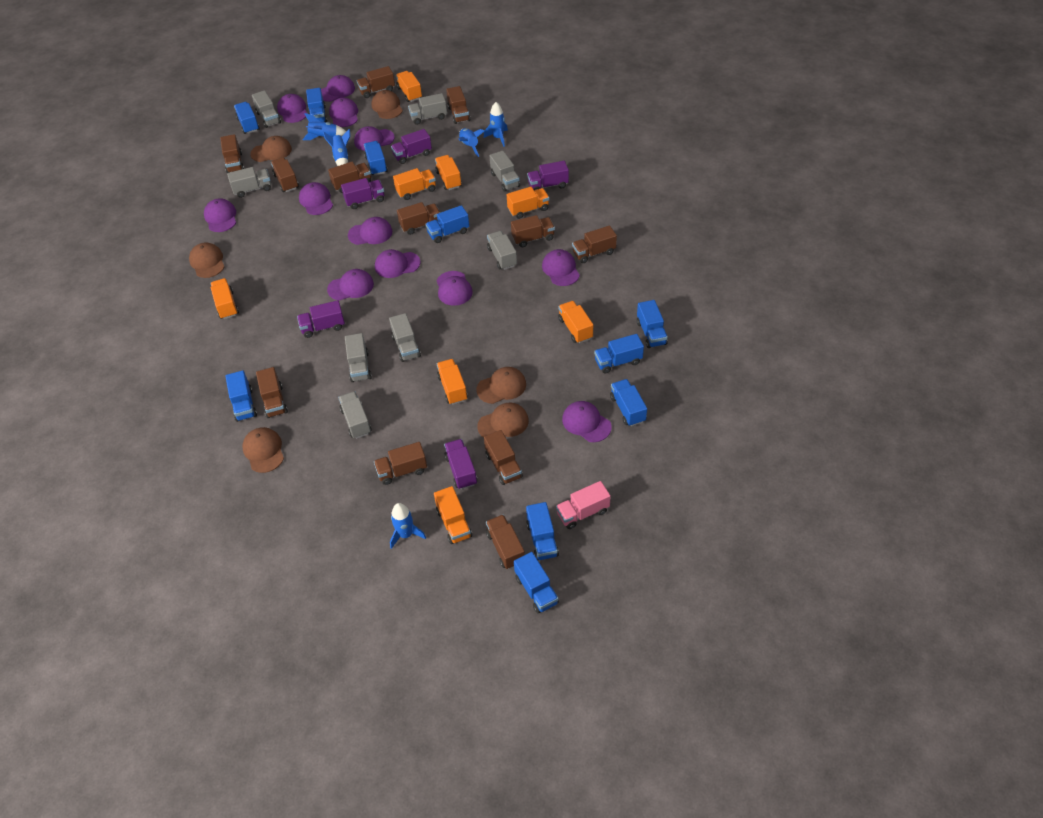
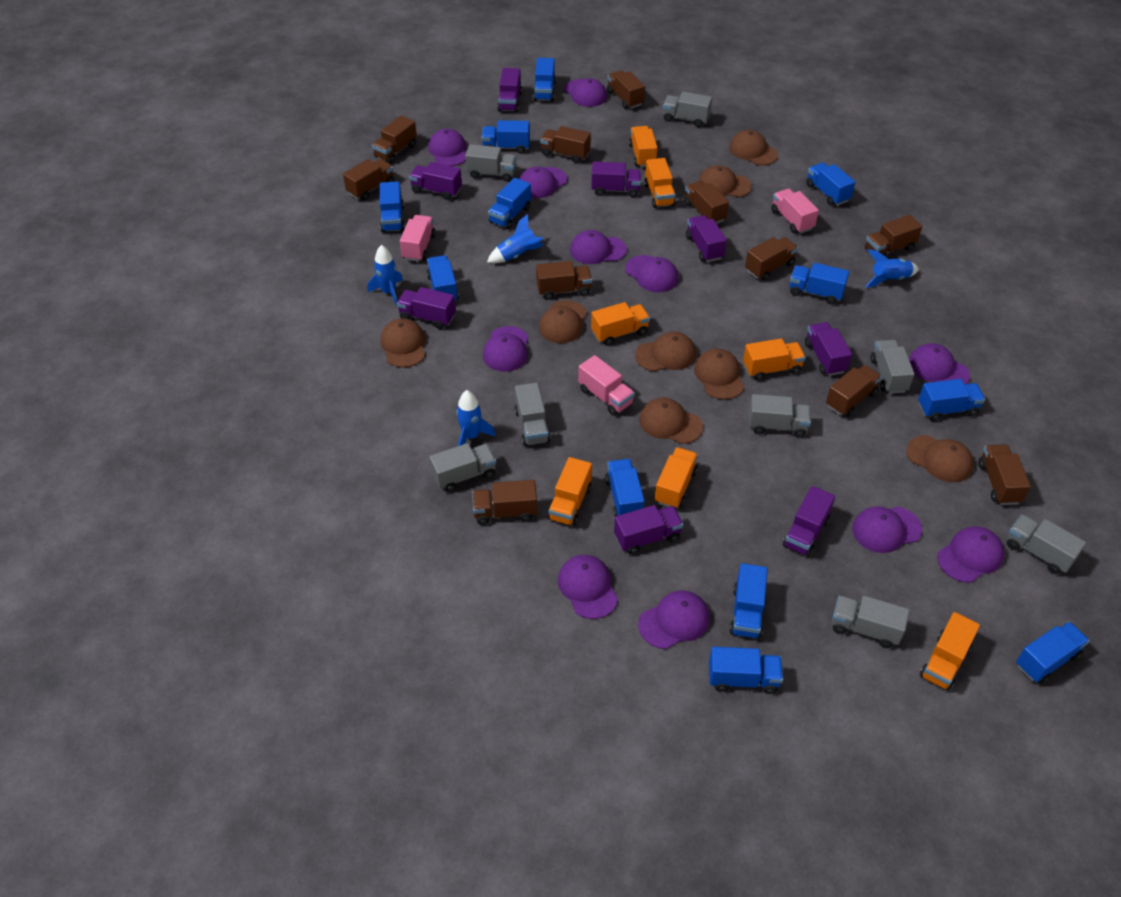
blue rocket: 5 -> 4
blue truck: 10 -> 12
brown cap: 6 -> 8
brown truck: 12 -> 11
orange truck: 8 -> 7
pink truck: 1 -> 3
purple cap: 12 -> 11
purple truck: 5 -> 8

